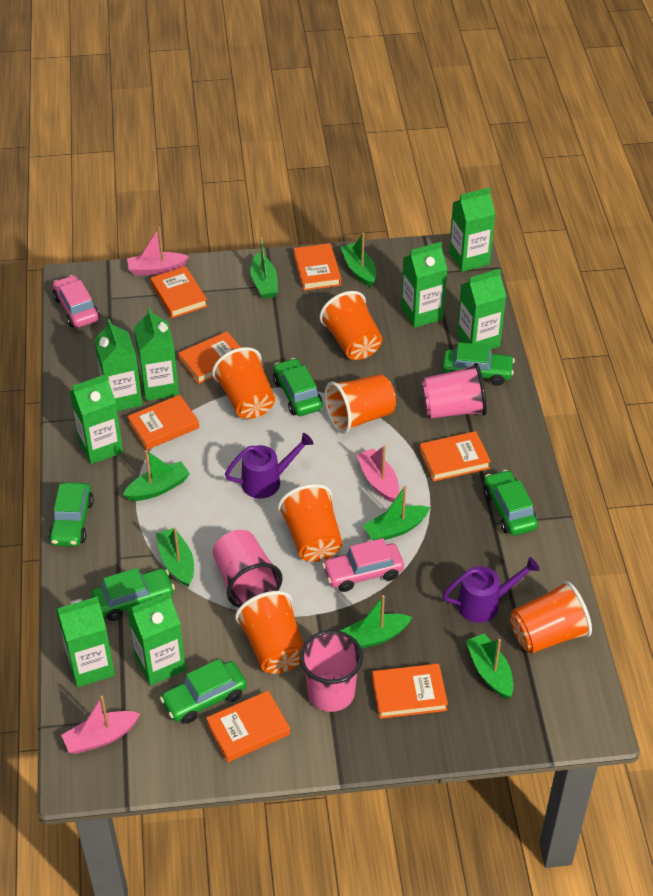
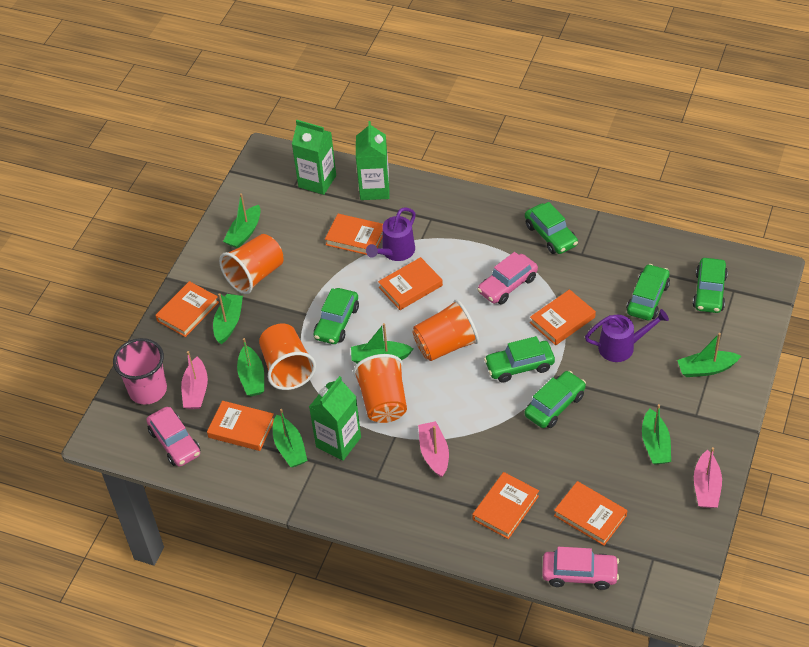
green carton: 8 -> 3
orange cup: 6 -> 4
pink car: 2 -> 3
pink cup: 3 -> 1

